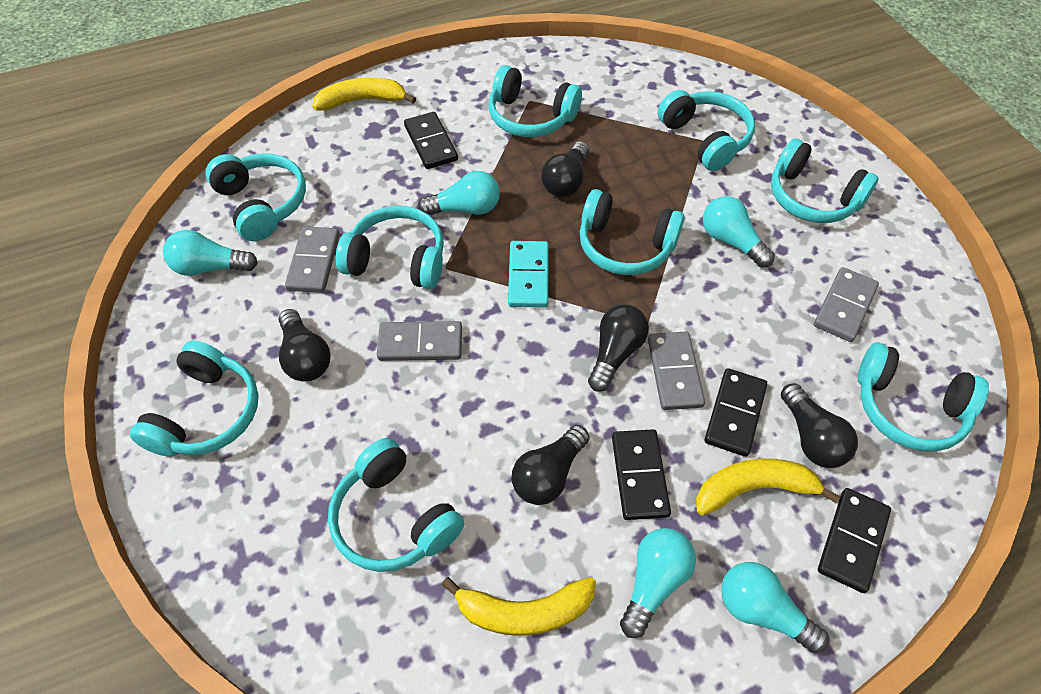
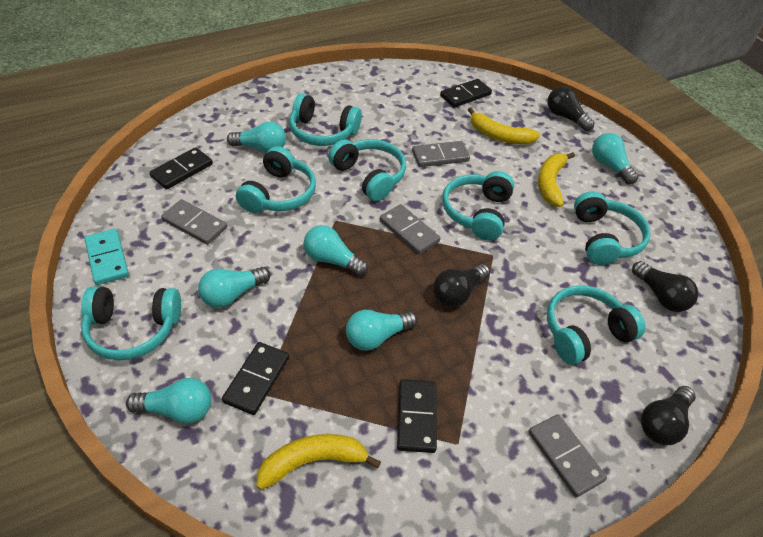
black light bulb: 5 -> 4
turquoise headphones: 9 -> 7
turquoise light bulb: 5 -> 6

